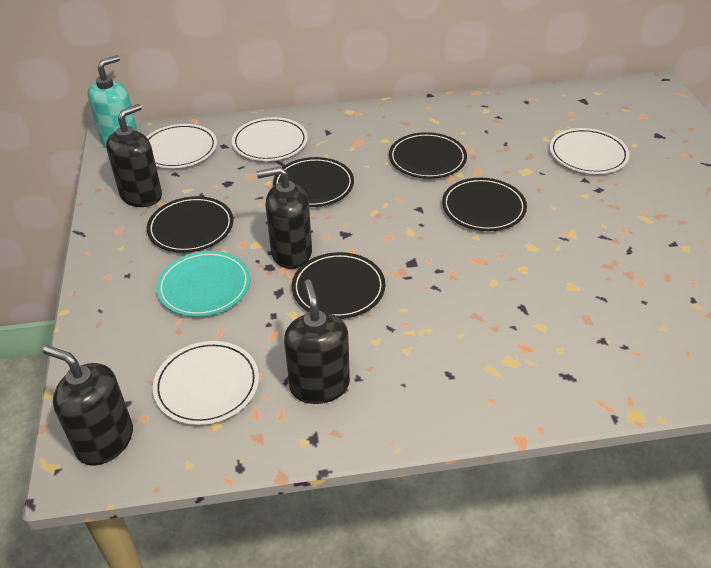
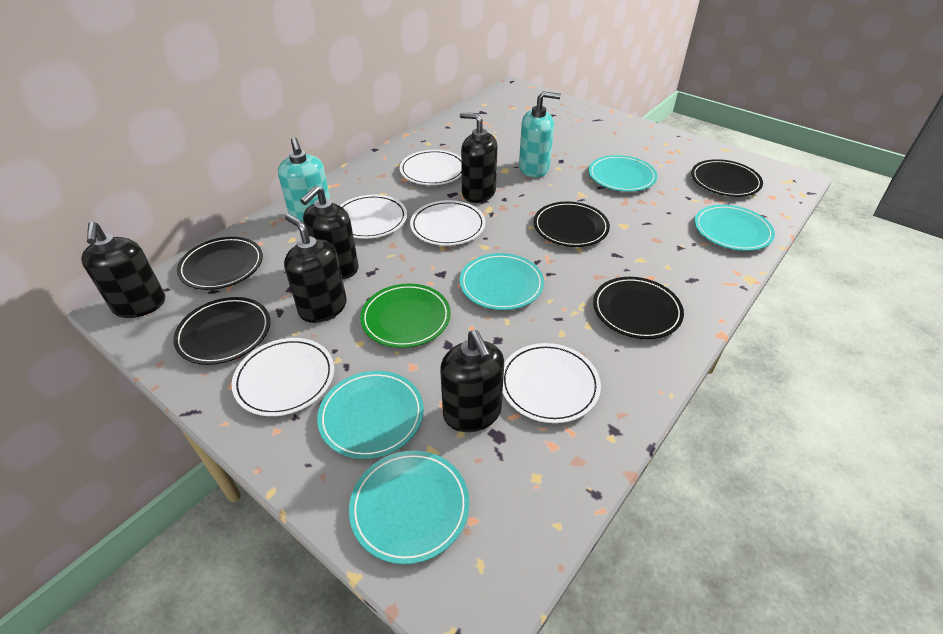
black soap dispenser: 4 -> 5
green plate: 0 -> 1
turquoise plate: 1 -> 5
turquoise soap dispenser: 1 -> 2
white plate: 4 -> 5

